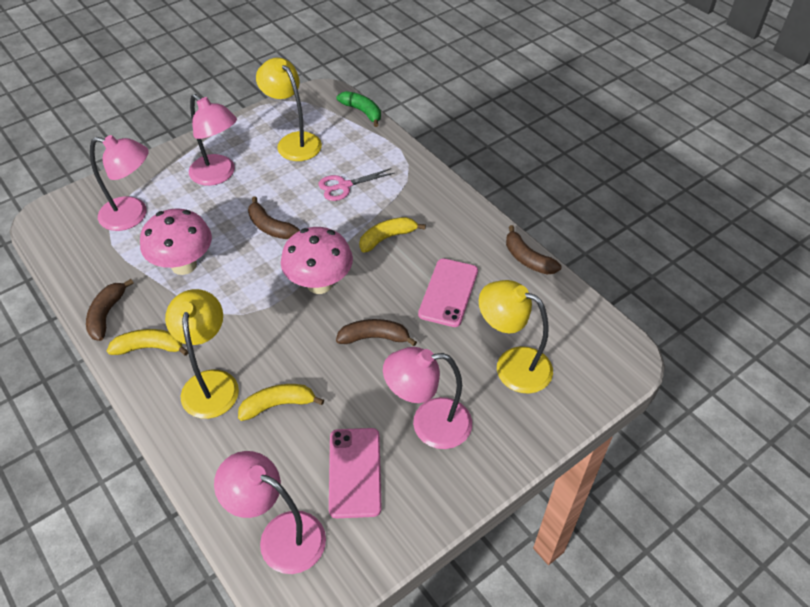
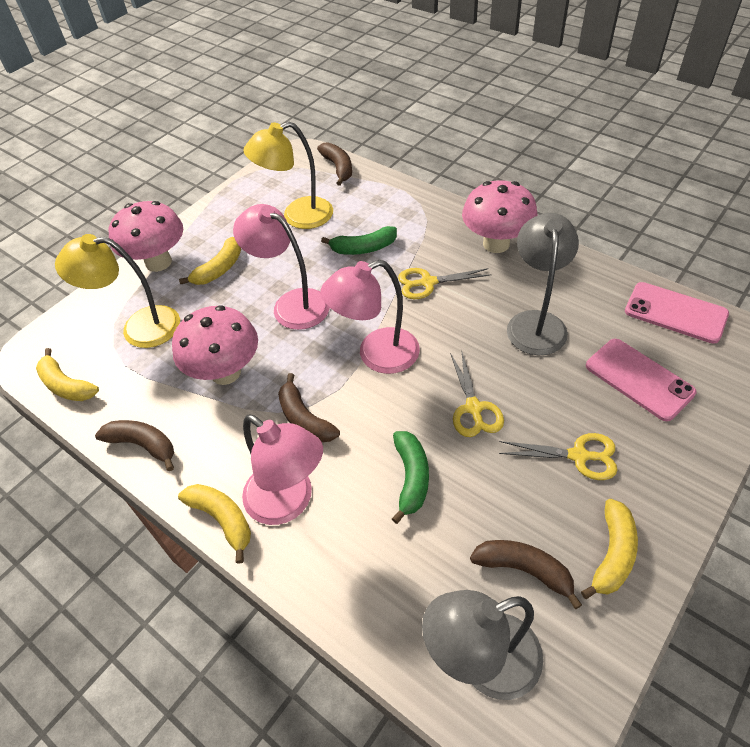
green banana: 1 -> 2
grey lamp: 0 -> 2
pink lamp: 4 -> 3
pink mushroom: 2 -> 3
pink scissors: 1 -> 0
yellow banana: 3 -> 4
yellow lamp: 3 -> 2
yellow scissors: 0 -> 3

